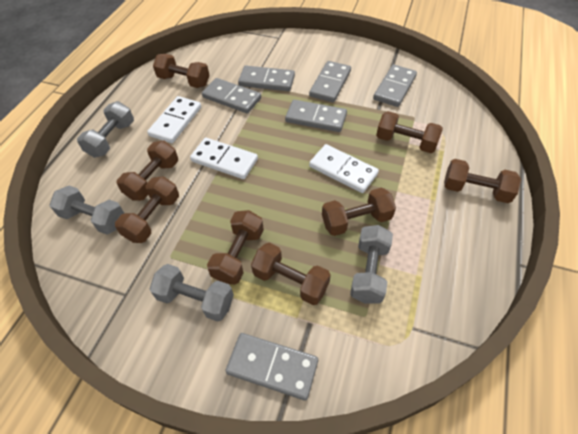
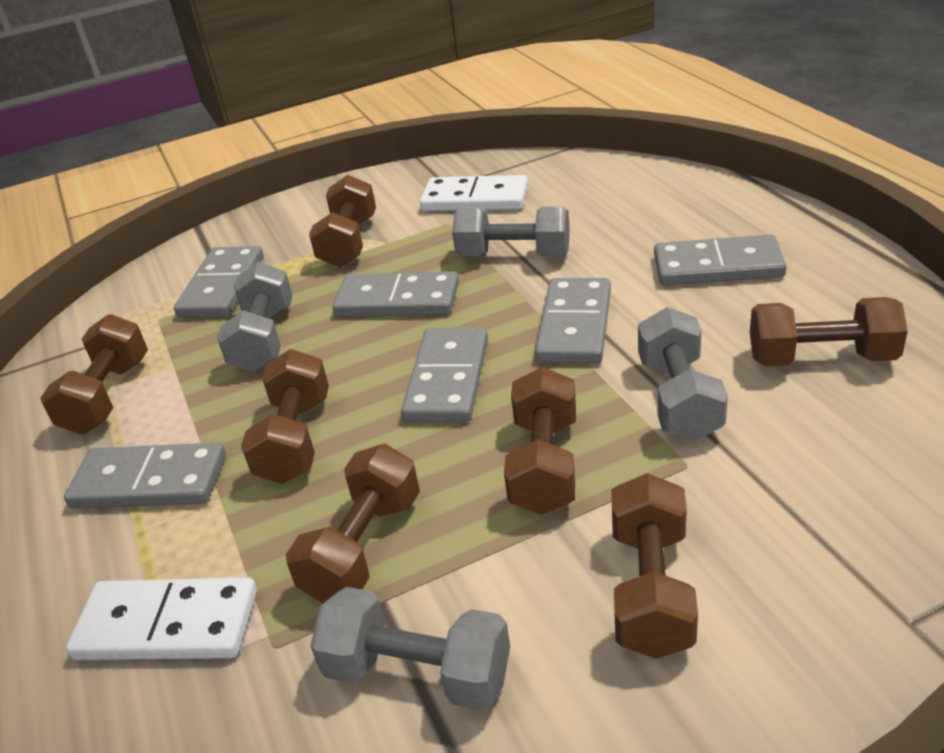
brown dumbbell: 8 -> 7
white domino: 3 -> 2

